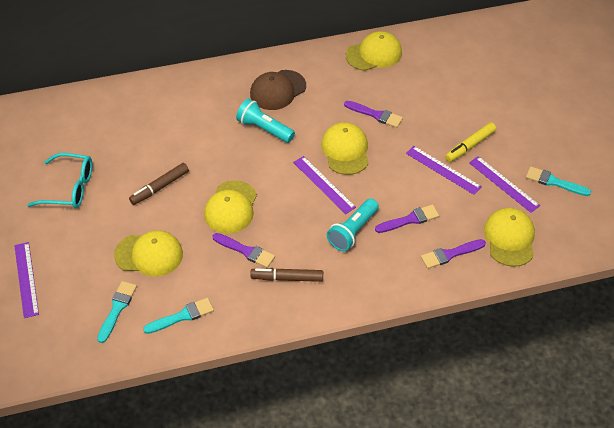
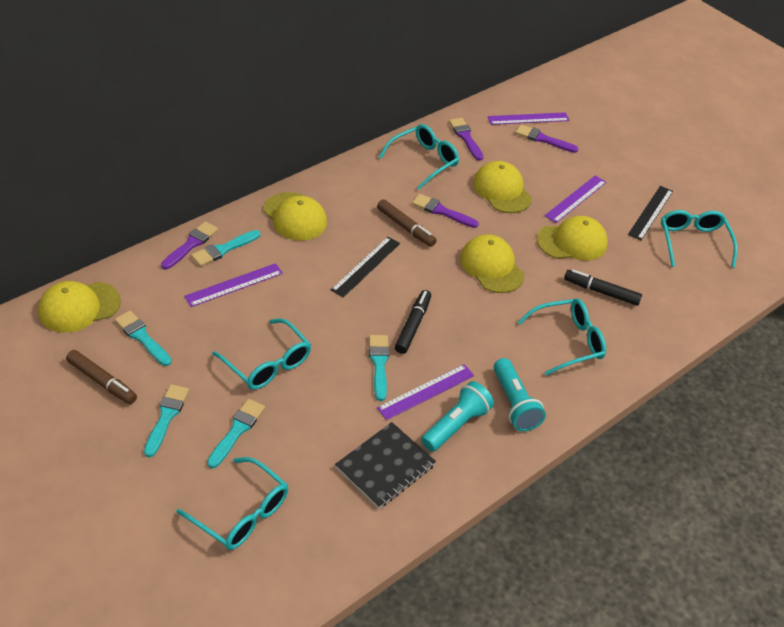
black marker: 0 -> 2
black notebook: 0 -> 1
black ruler: 0 -> 2
brown cap: 1 -> 0
turquoise brush: 3 -> 5
turquoise glasses: 1 -> 5
yellow marker: 1 -> 0

